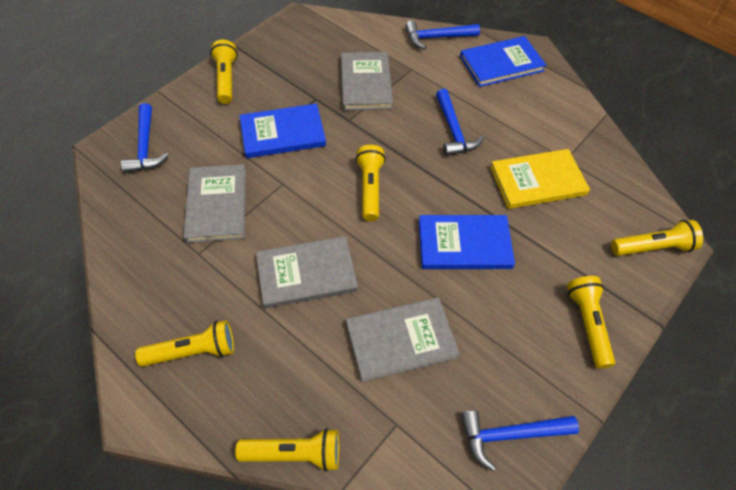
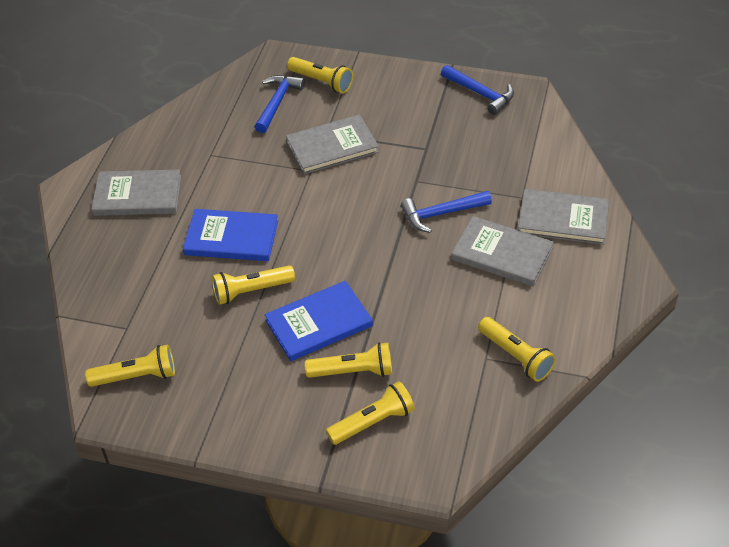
blue book: 3 -> 2
blue hammer: 4 -> 3
yellow book: 1 -> 0

